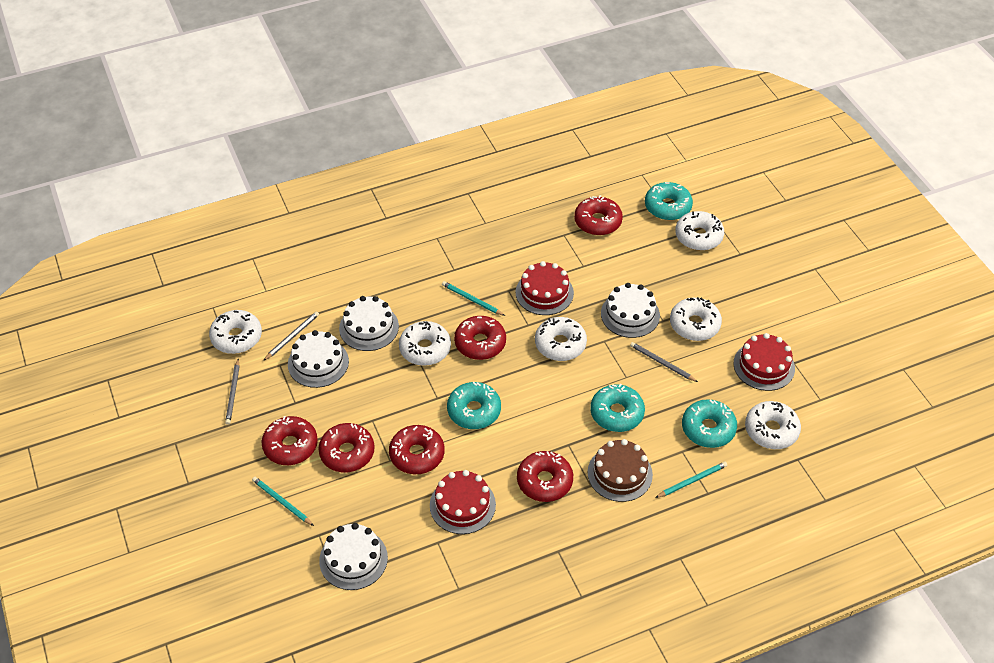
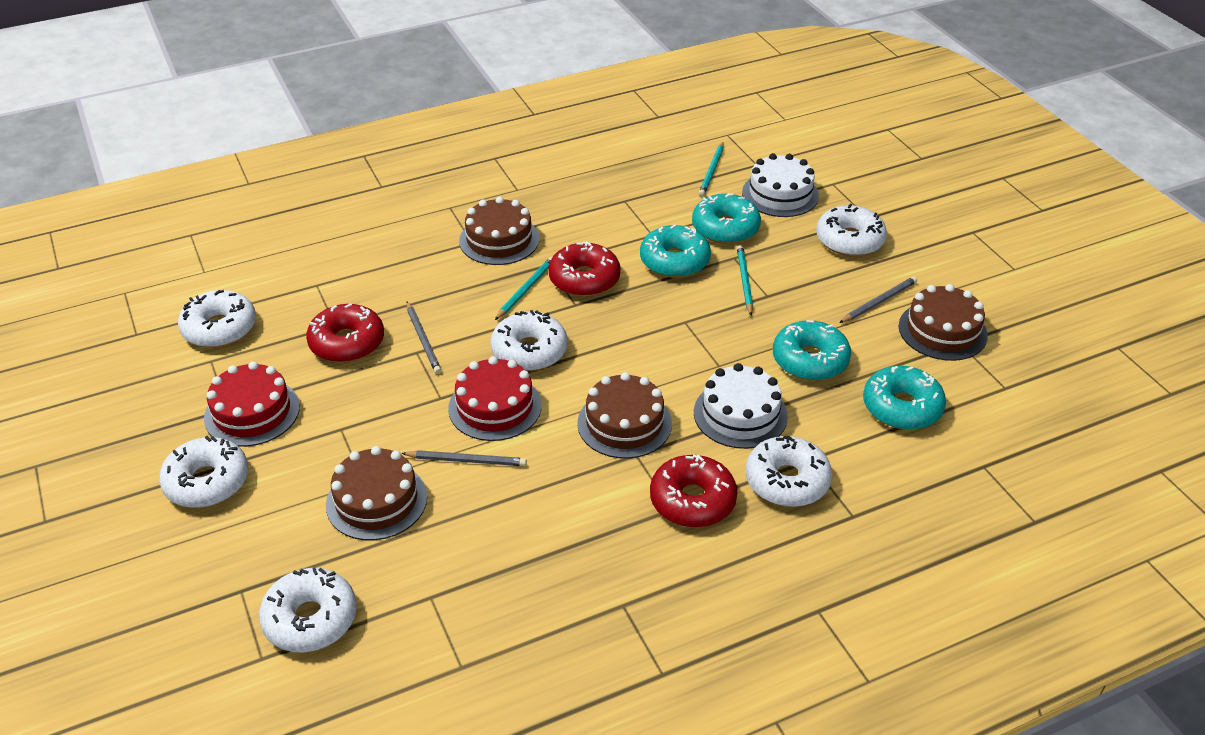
brown cake: 1 -> 4
red cake: 3 -> 2
red donut: 6 -> 3
white cake: 4 -> 2

